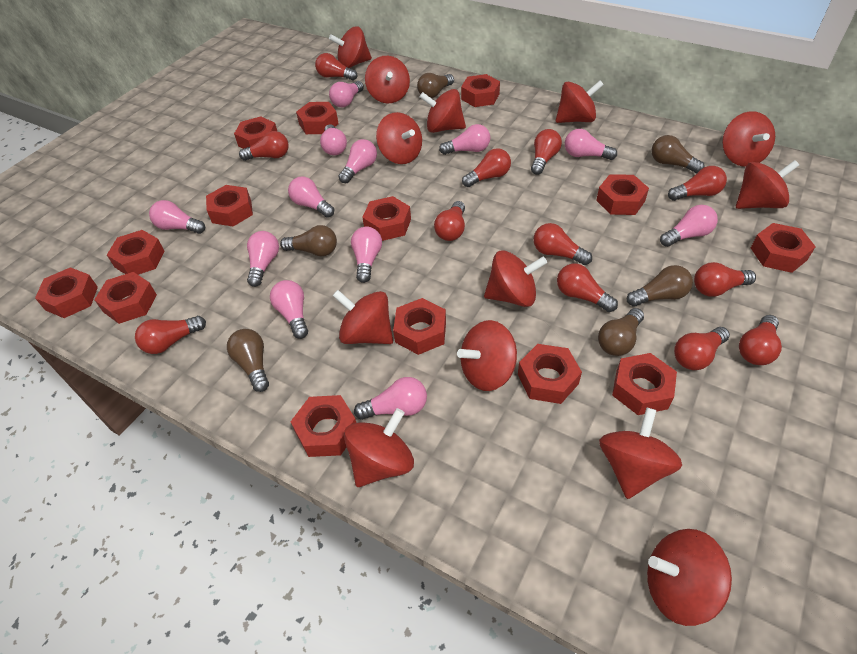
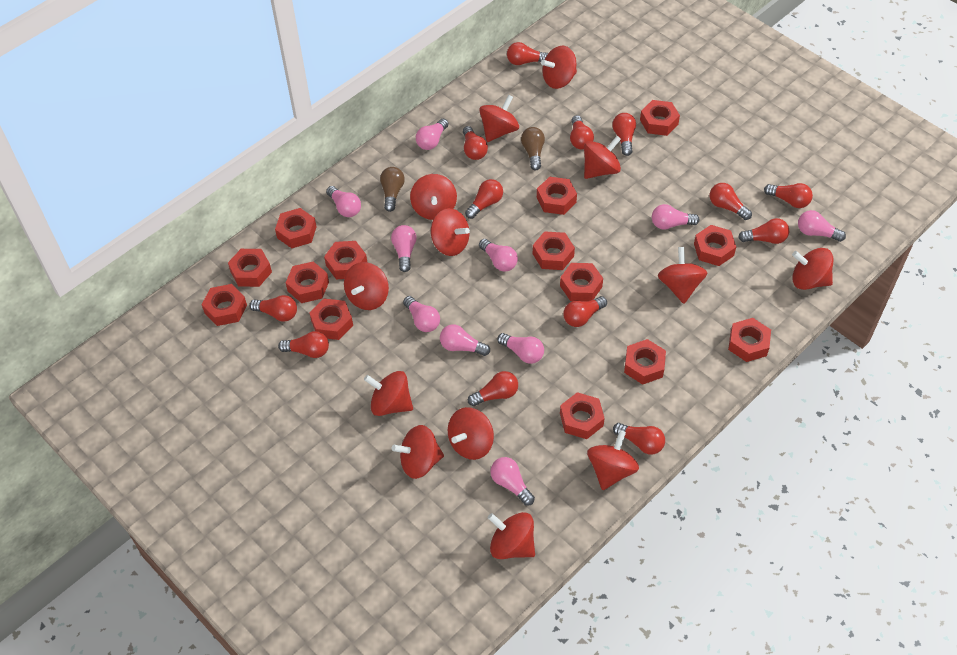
brown light bulb: 6 -> 2
pink light bulb: 12 -> 10
red light bulb: 12 -> 13

